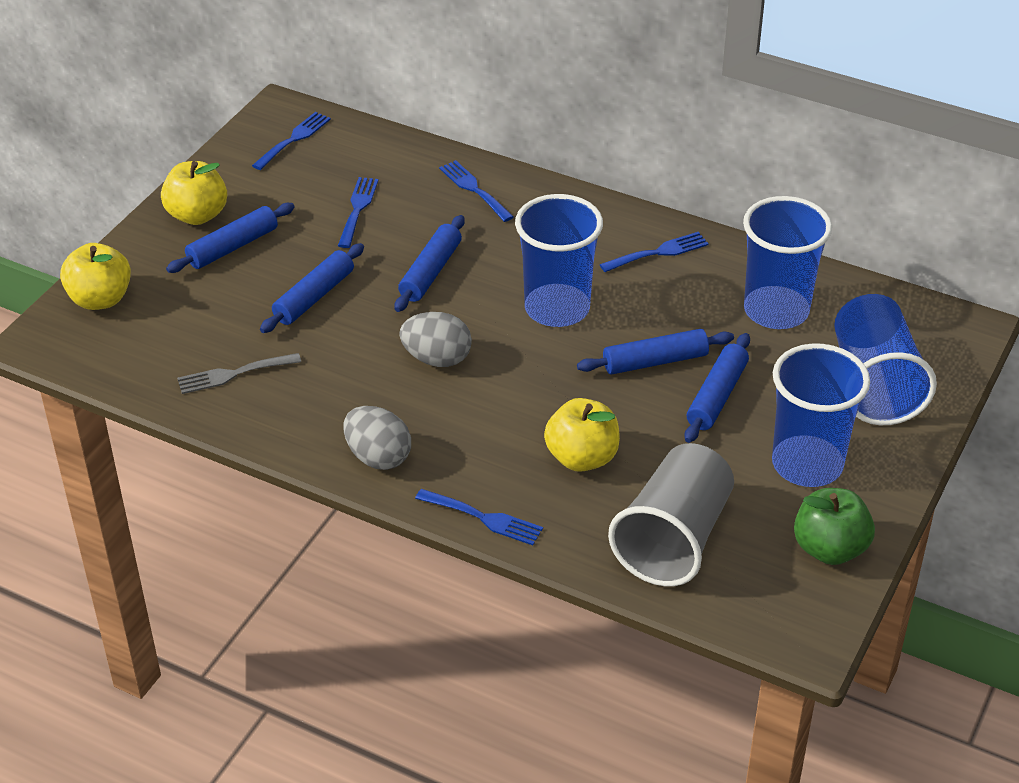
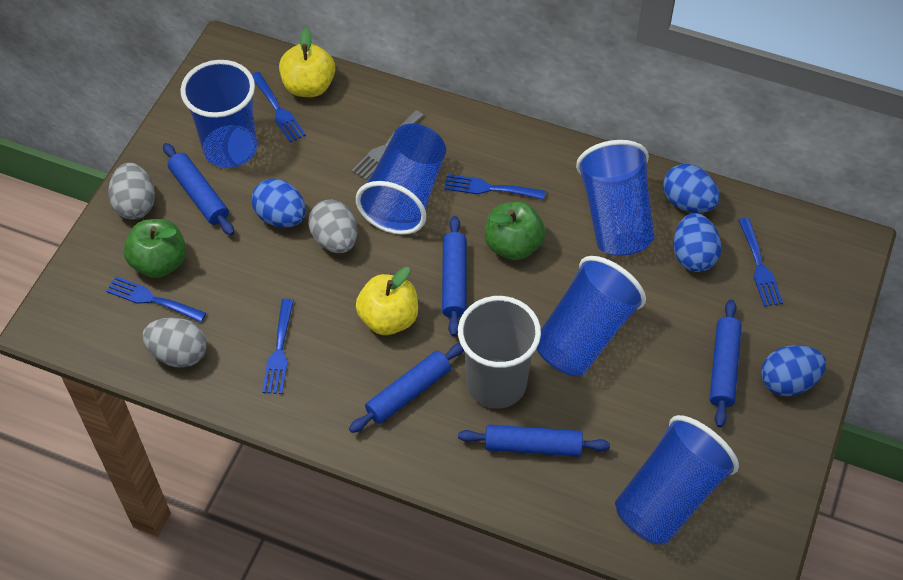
blue cup: 4 -> 5
blue egg: 0 -> 4
green apple: 1 -> 2
grey egg: 2 -> 3
yellow apple: 3 -> 2

